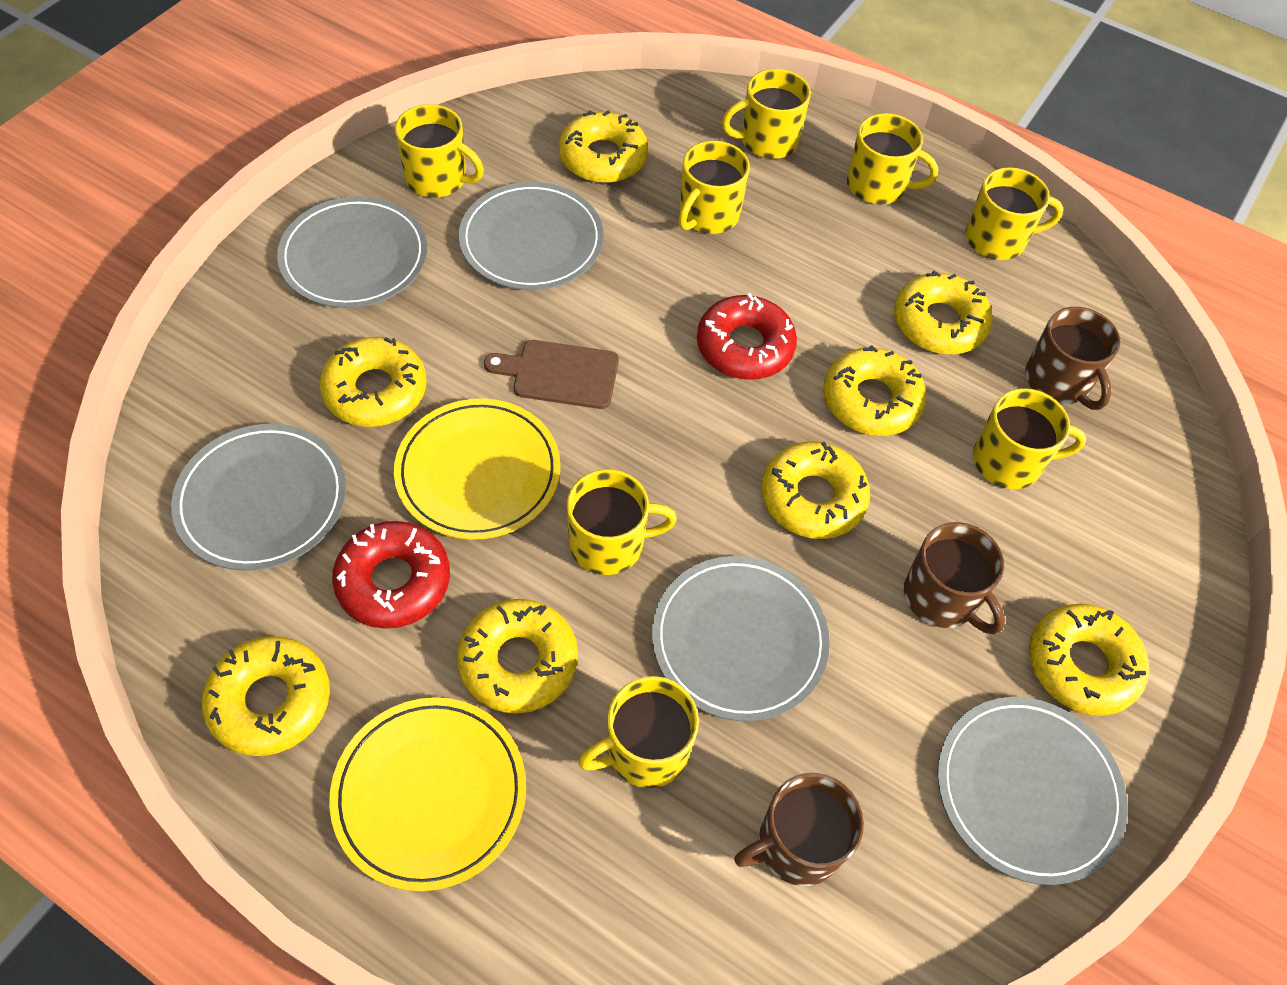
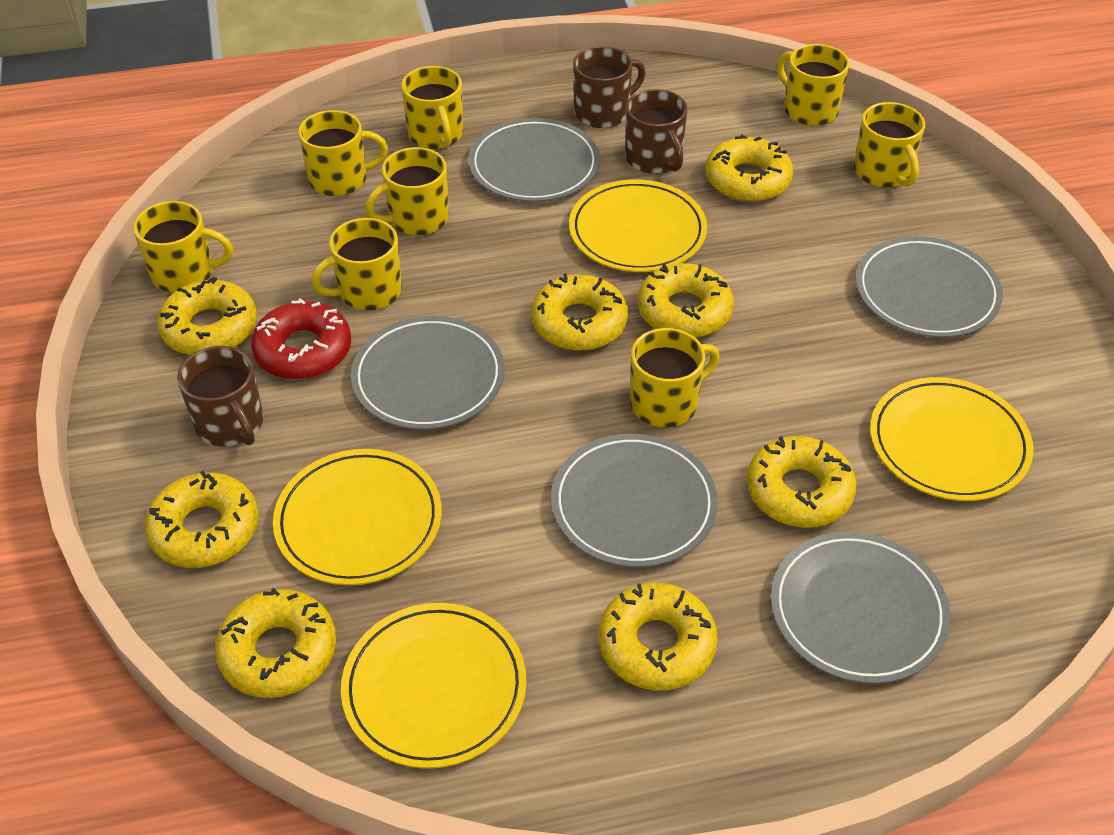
brown cutting board: 1 -> 0
red donut: 2 -> 1
yellow plate: 2 -> 4

